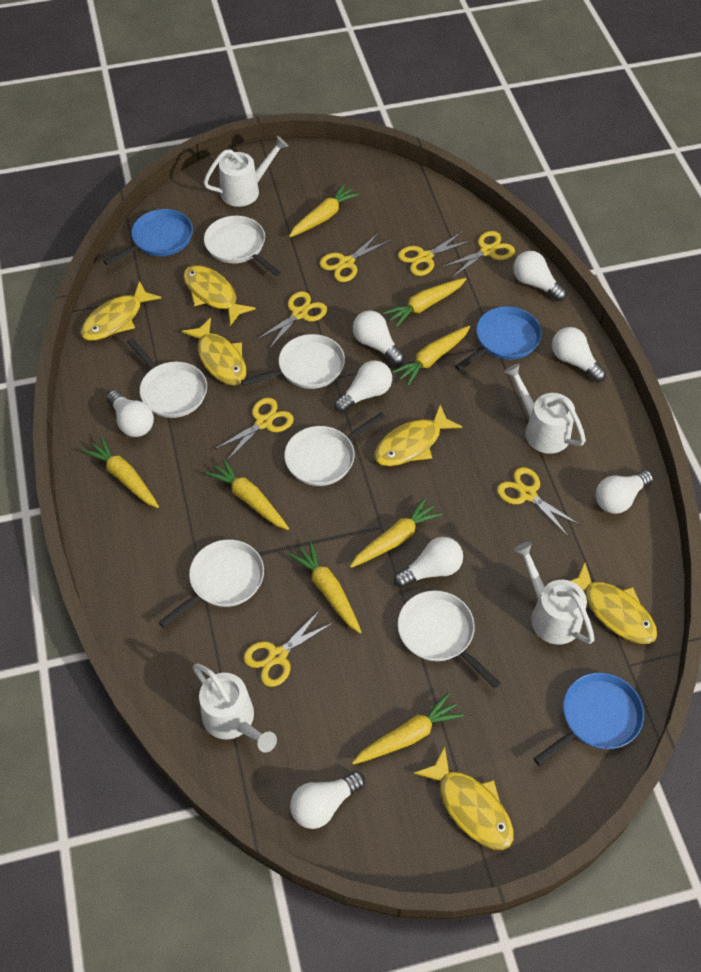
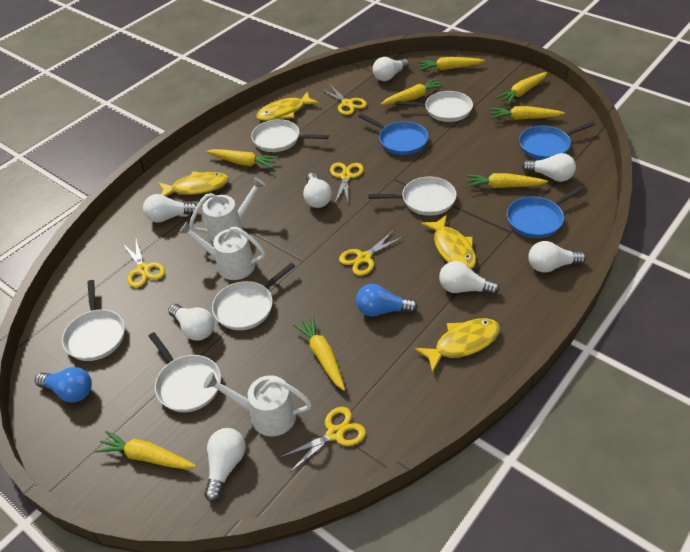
blue light bulb: 0 -> 2
white watering can: 4 -> 3
yellow fish: 6 -> 4
yellow scissors: 7 -> 5

